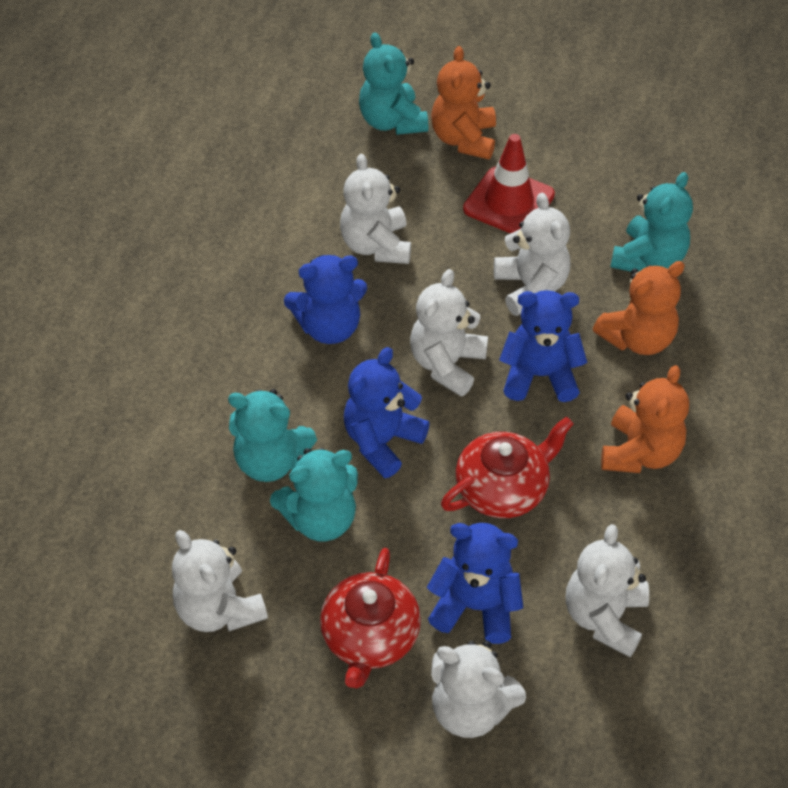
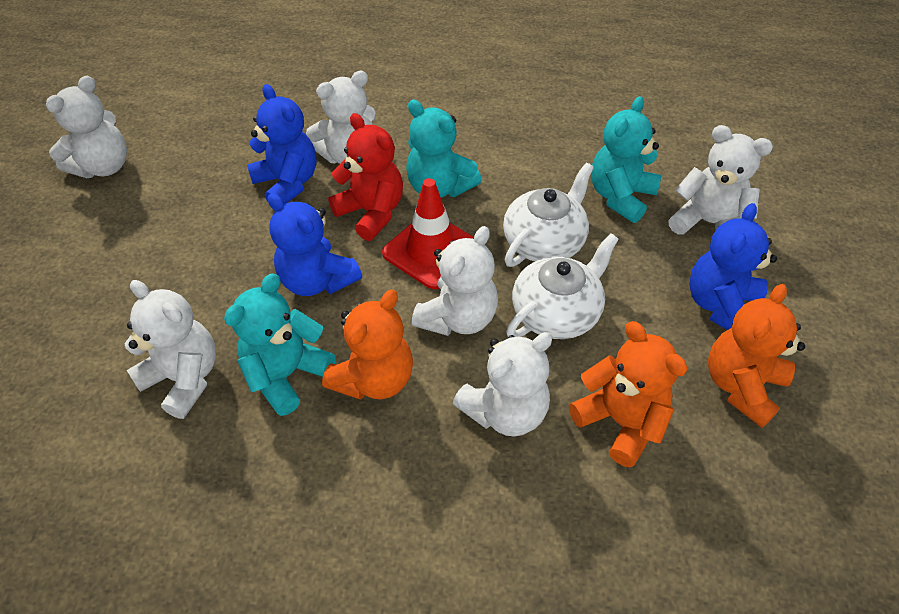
blue teddy bear: 4 -> 3
red teapot: 2 -> 0
red teddy bear: 0 -> 1
turquoise teddy bear: 4 -> 3
white teapot: 0 -> 2

